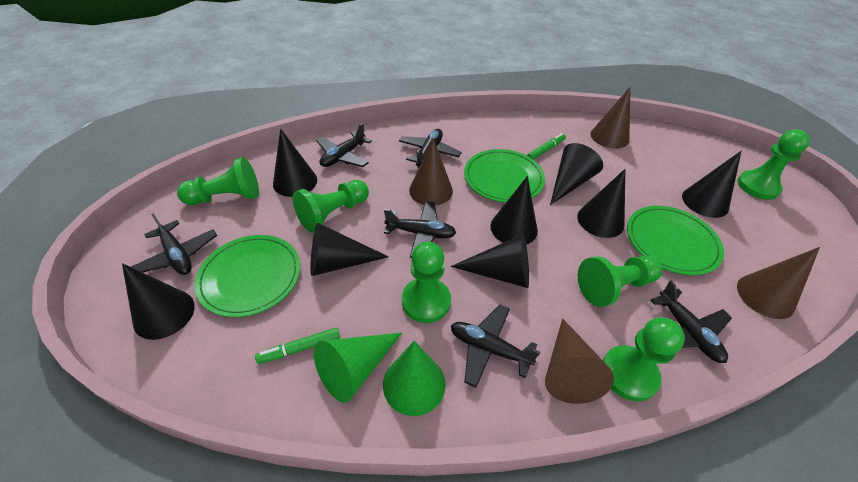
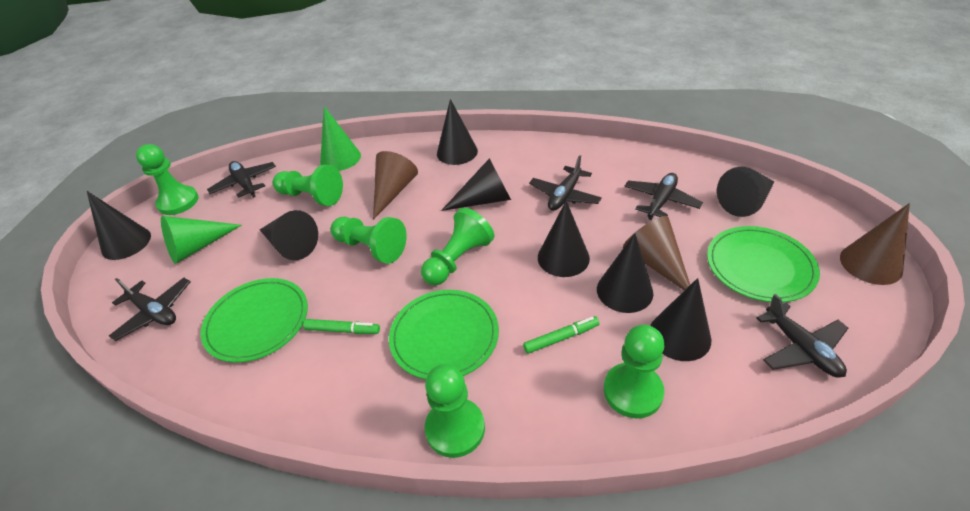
black plane: 6 -> 5
brown cone: 4 -> 3

